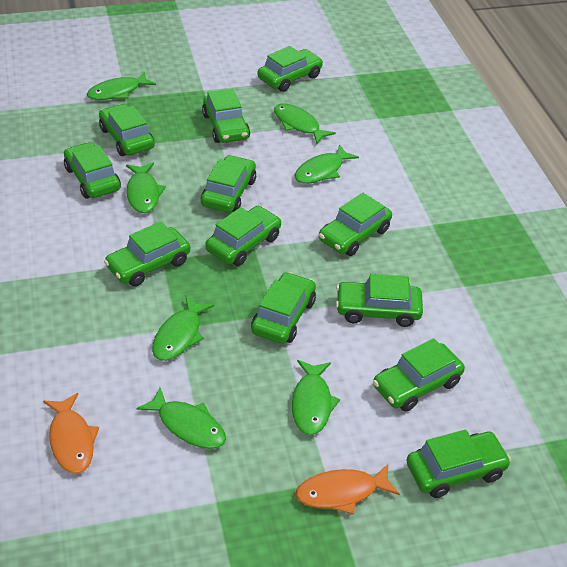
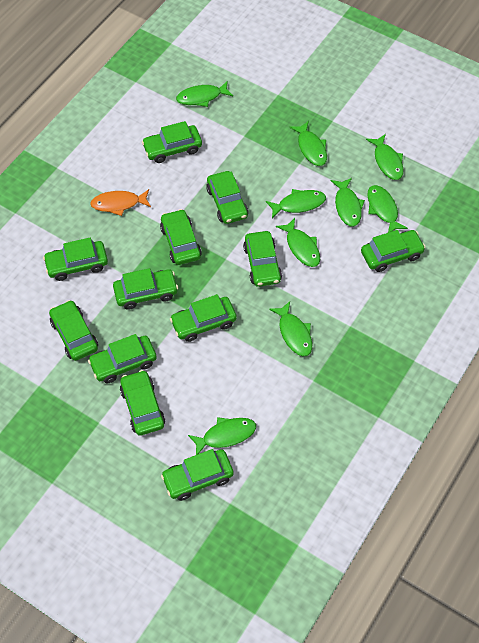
green fish: 7 -> 9
orange fish: 2 -> 1

